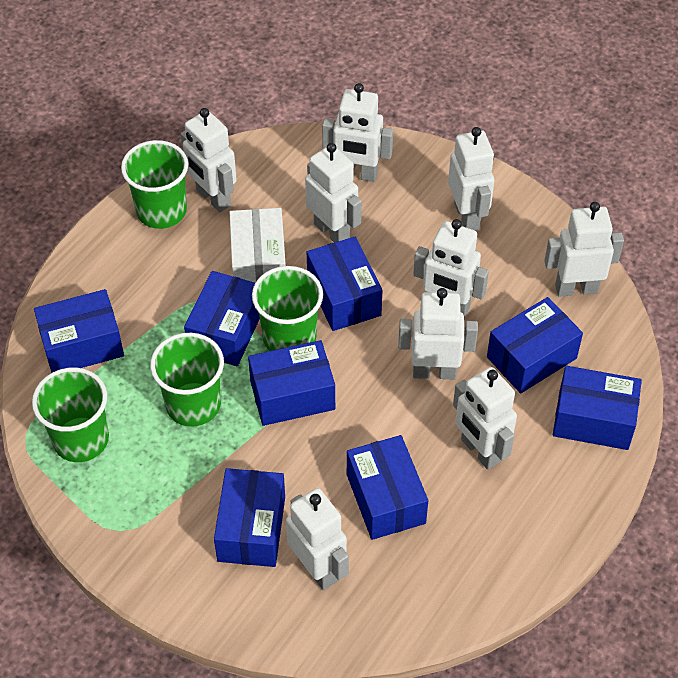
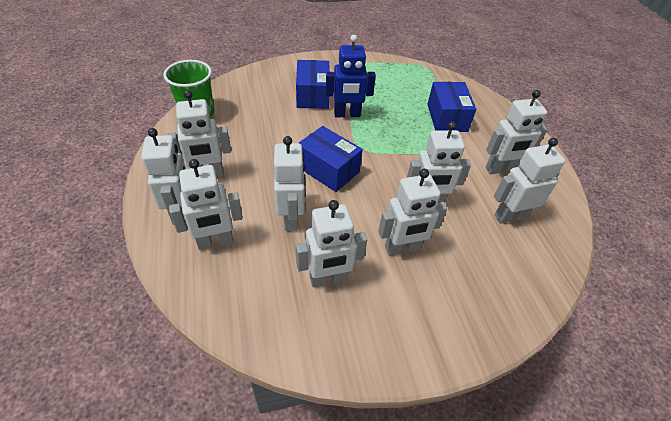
blue box: 8 -> 3
blue robot: 0 -> 1
green cup: 4 -> 1
white box: 1 -> 0

